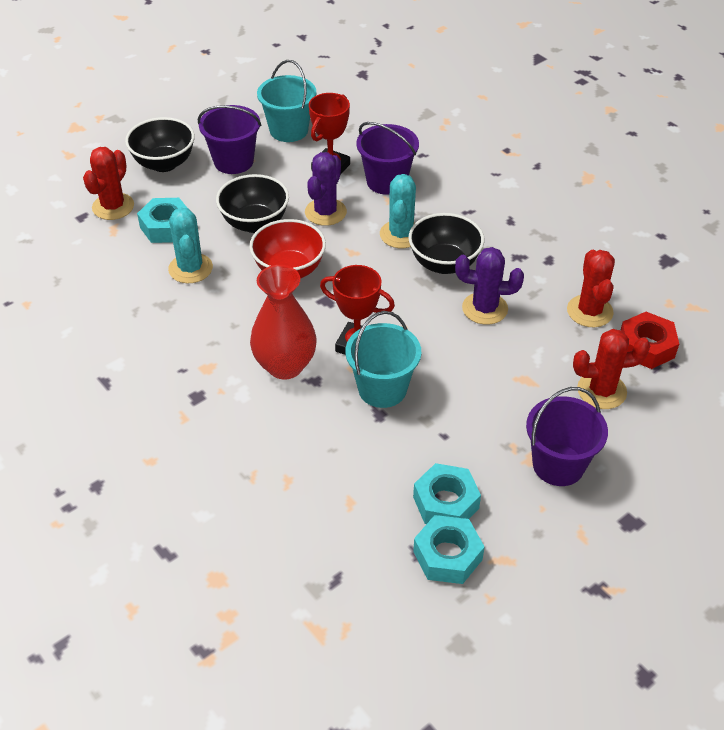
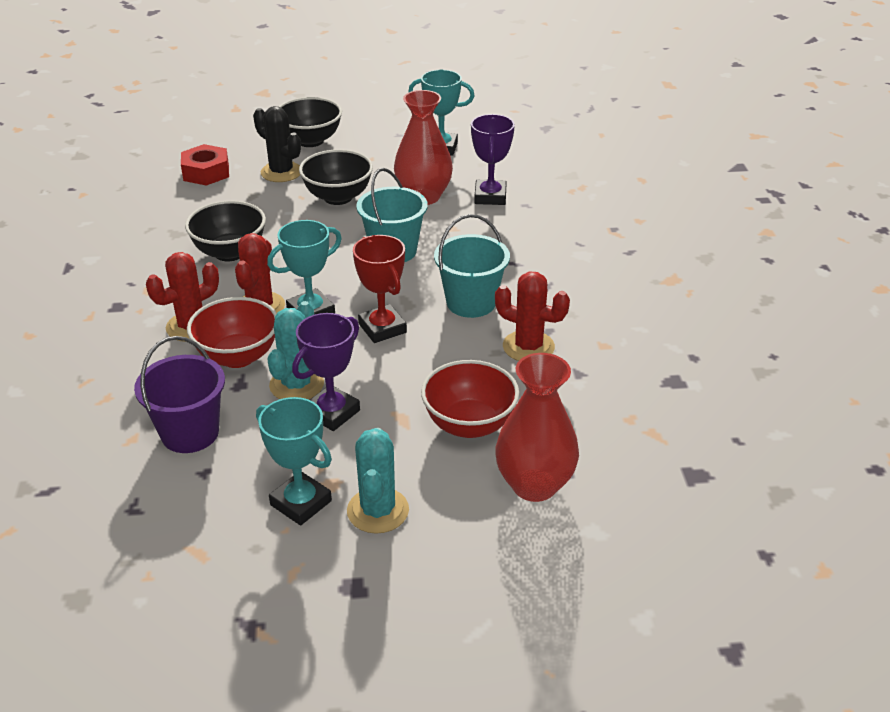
black cactus: 0 -> 1
purple bucket: 3 -> 1
purple cactus: 2 -> 0
purple trophy: 0 -> 2
red bowl: 1 -> 2
red trophy: 2 -> 1
red vase: 1 -> 2
turquoise nut: 3 -> 0
turquoise trophy: 0 -> 3

